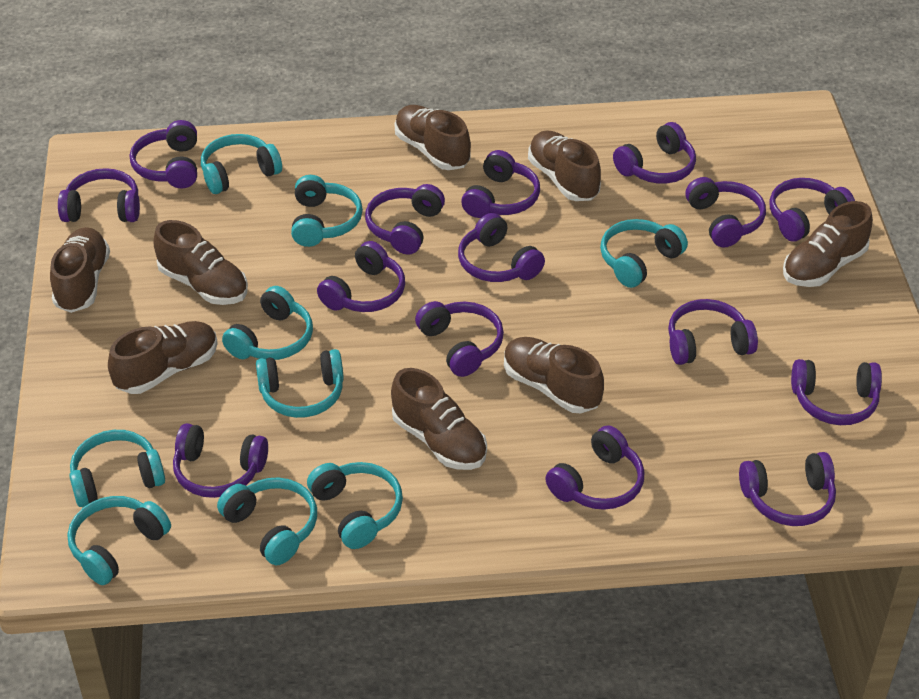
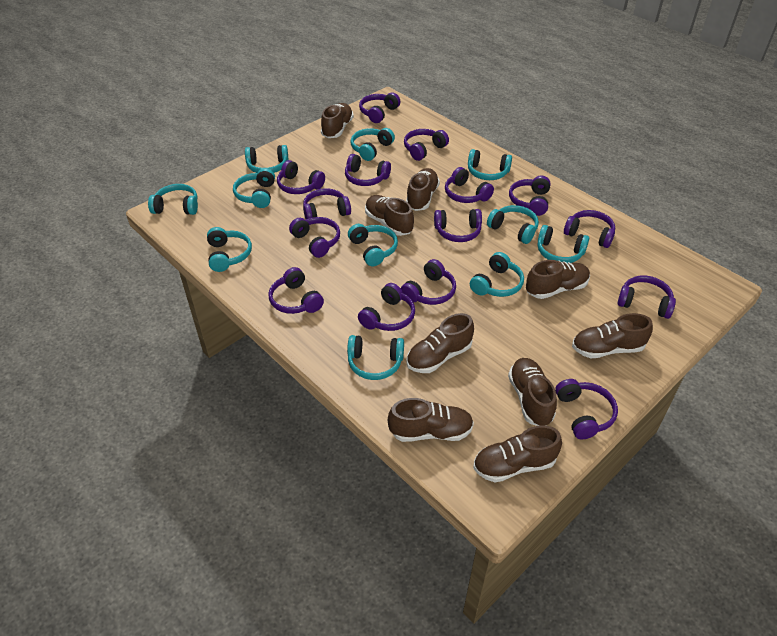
brown shoe: 8 -> 9
turquoise headphones: 9 -> 11

